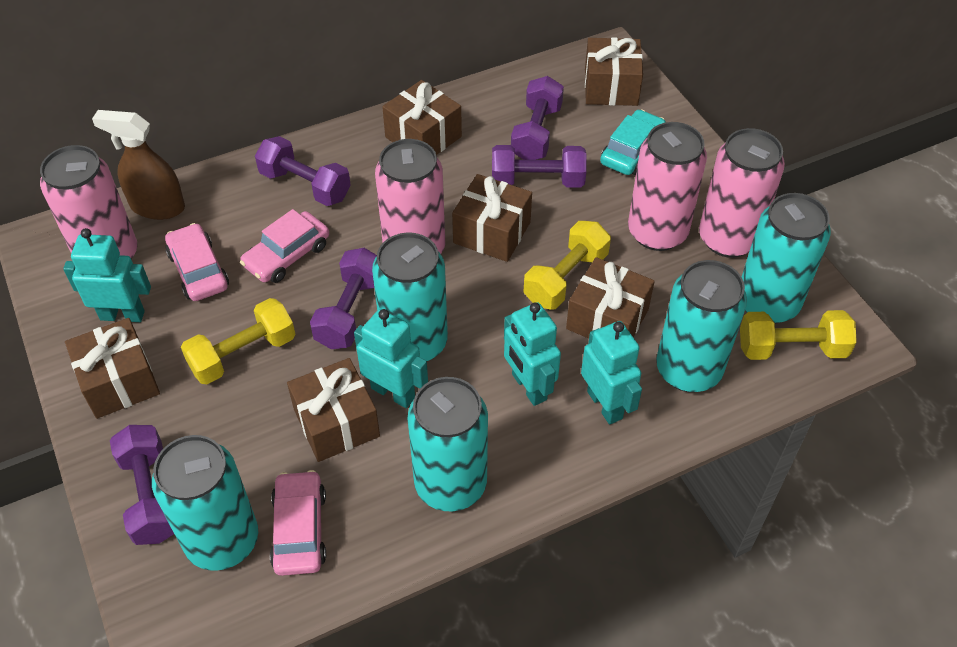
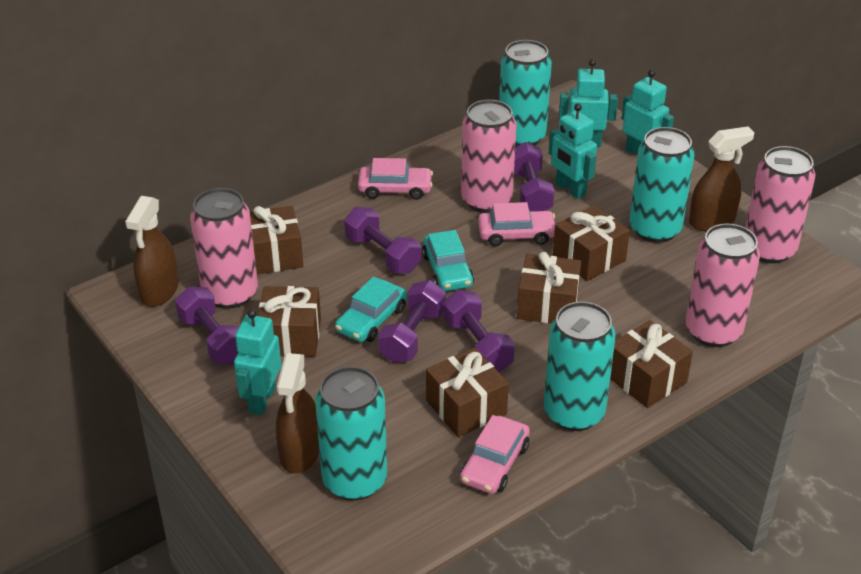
brown spray bottle: 1 -> 3
turquoise can: 5 -> 4
turquoise car: 1 -> 2
yellow dumbbell: 3 -> 0

